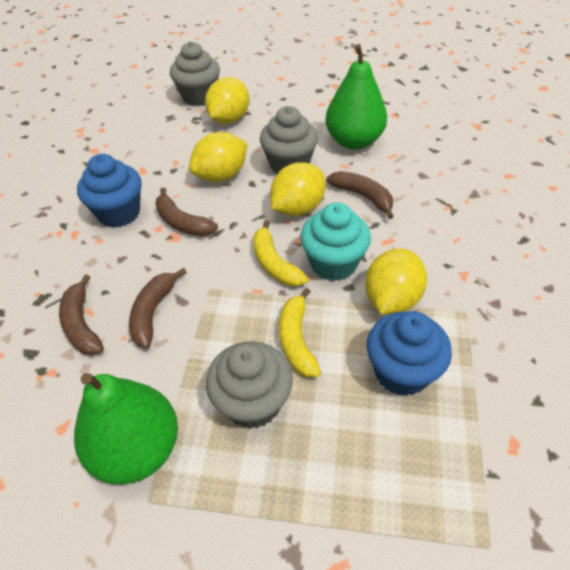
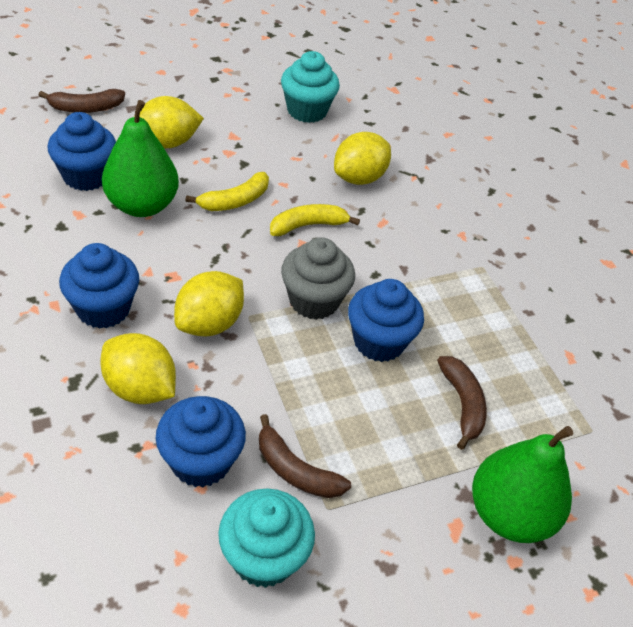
blue cupcake: 2 -> 4
brown banana: 4 -> 3
grey cupcake: 3 -> 1
turquoise cupcake: 1 -> 2

